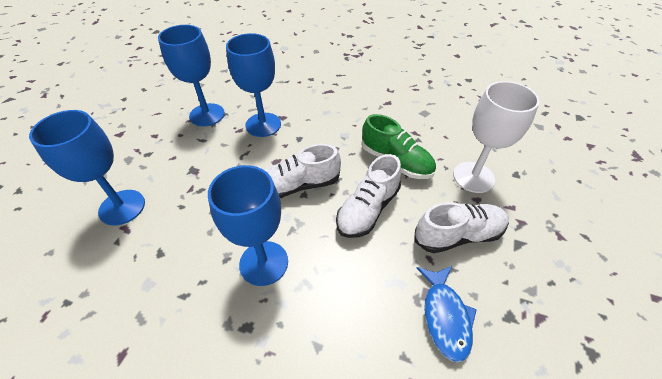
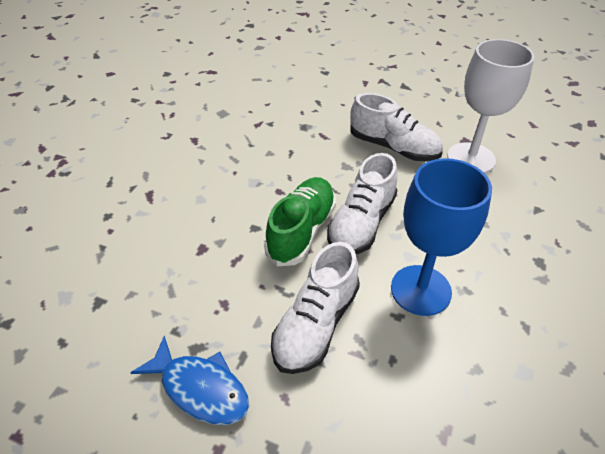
blue goblet: 4 -> 1

